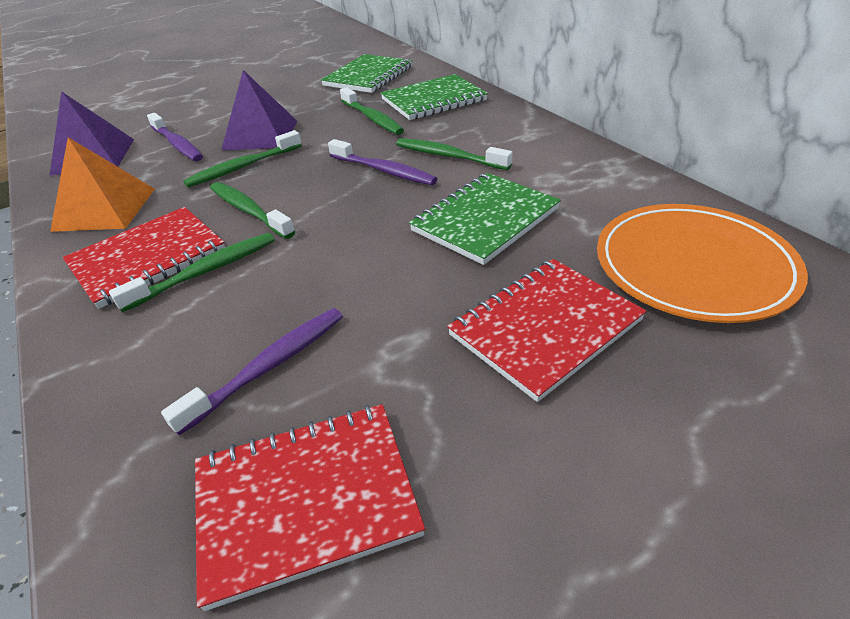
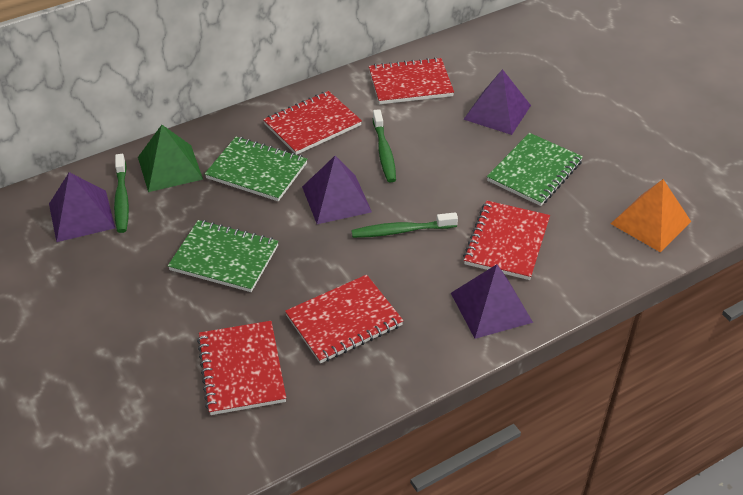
green pyramid: 0 -> 1
green toothbrush: 5 -> 3
orange plate: 1 -> 0
purple pyramid: 2 -> 4
purple toothbrush: 3 -> 0
red notebook: 3 -> 5

